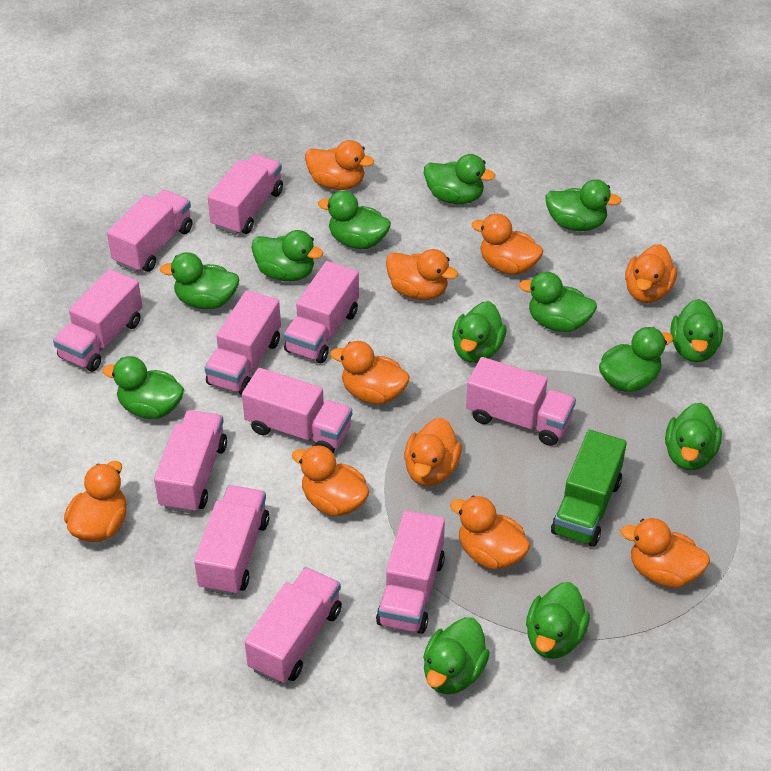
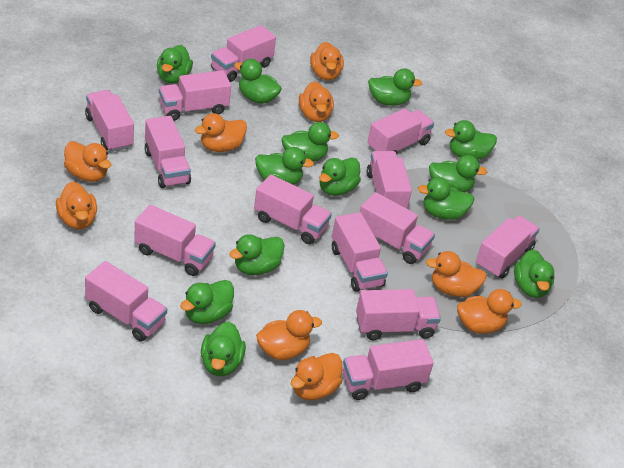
green truck: 1 -> 0
orange duck: 10 -> 9
pink truck: 11 -> 14

